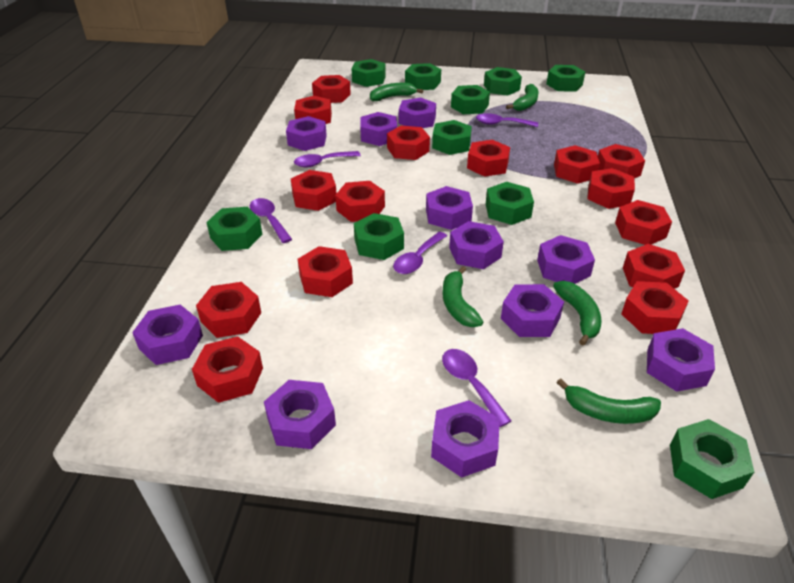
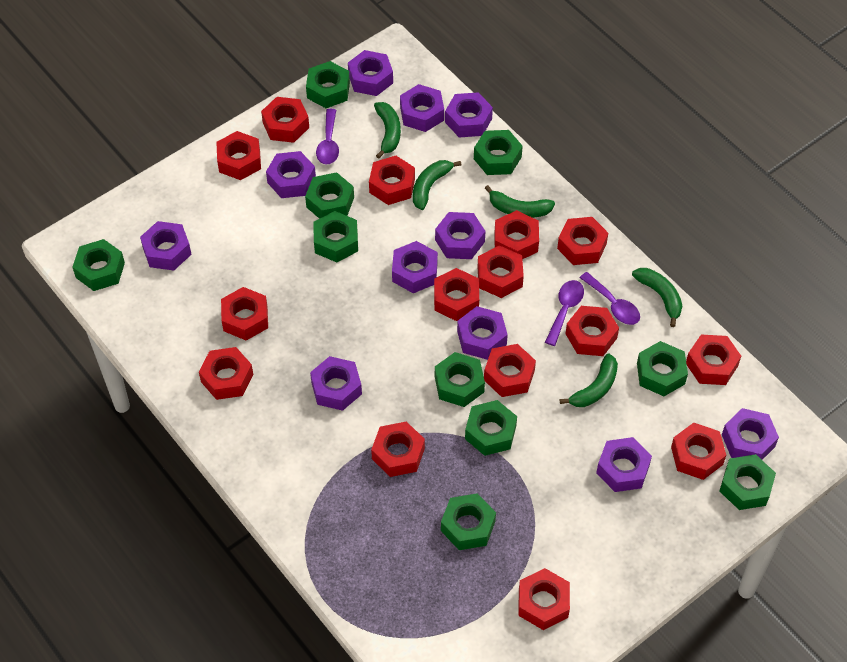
purple spoon: 5 -> 3

